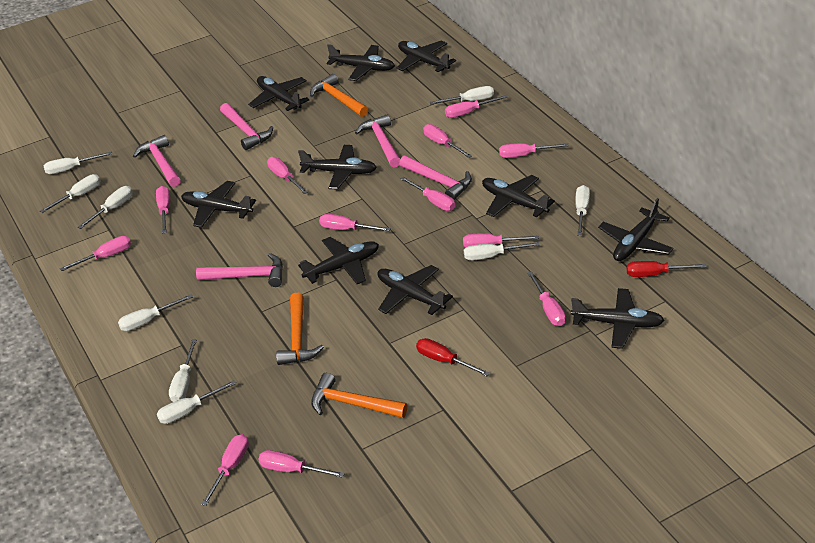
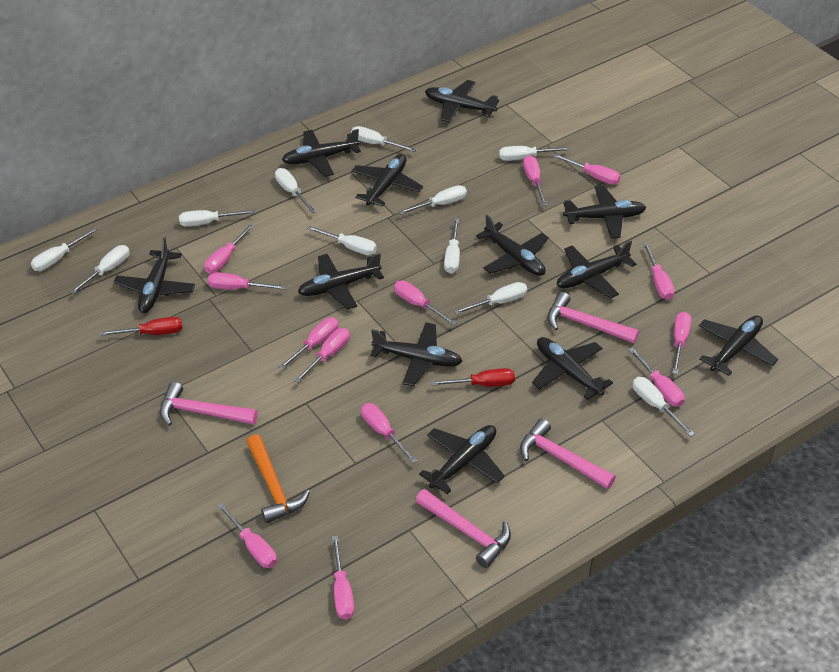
black plane: 10 -> 12
orange hammer: 3 -> 1
pink hammer: 5 -> 4
pink screwdriver: 12 -> 13
white screwdriver: 9 -> 11

